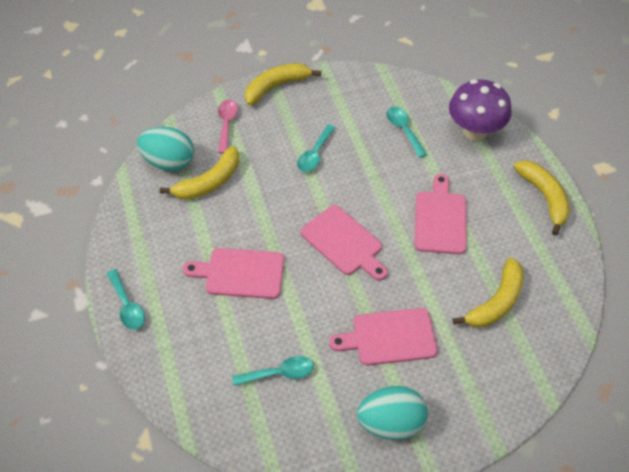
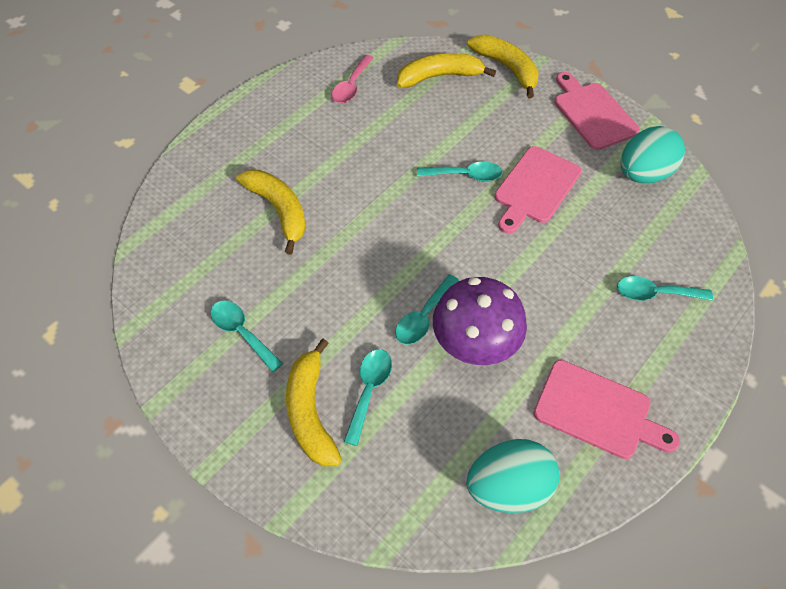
pink cutting board: 4 -> 3
turquoise spoon: 4 -> 5

